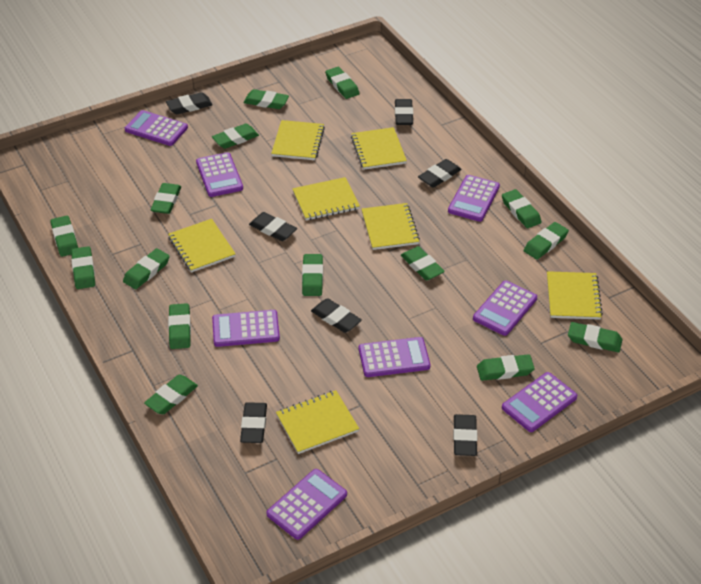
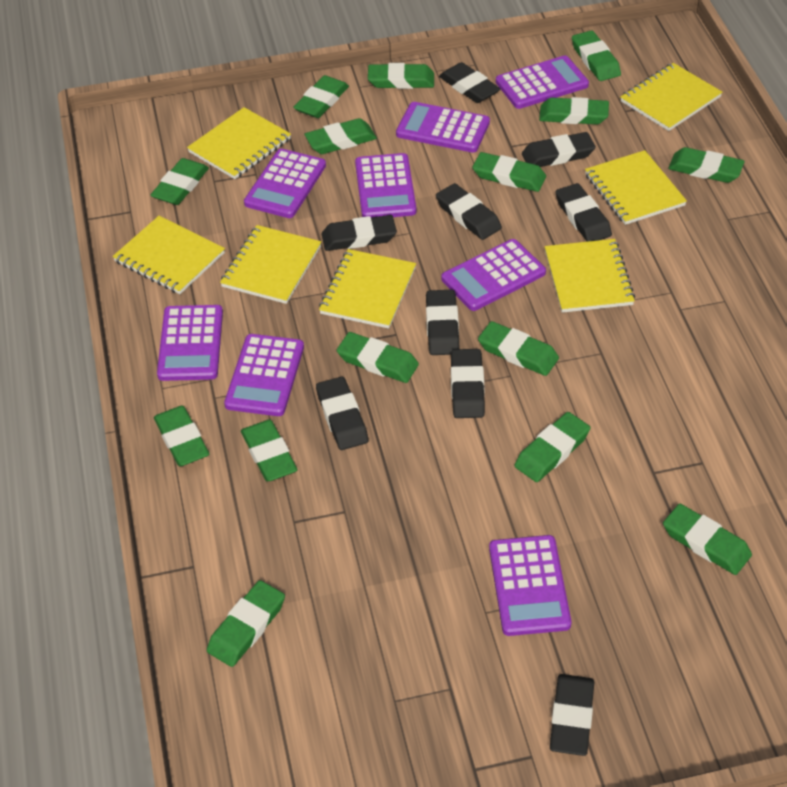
black eraser: 7 -> 9

